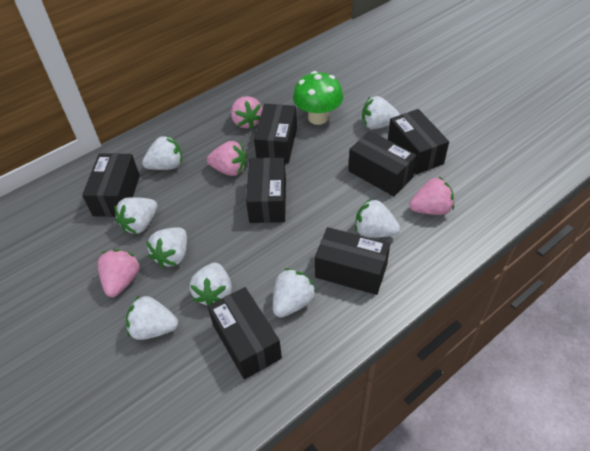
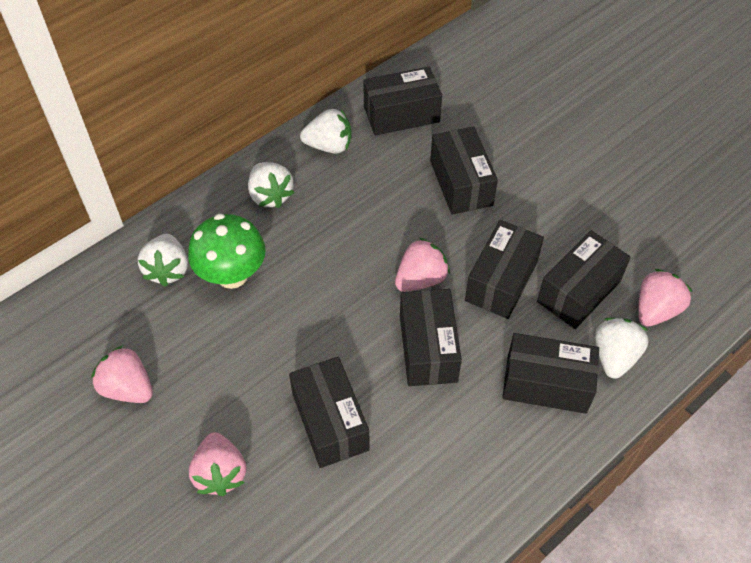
white strawberry: 8 -> 4

